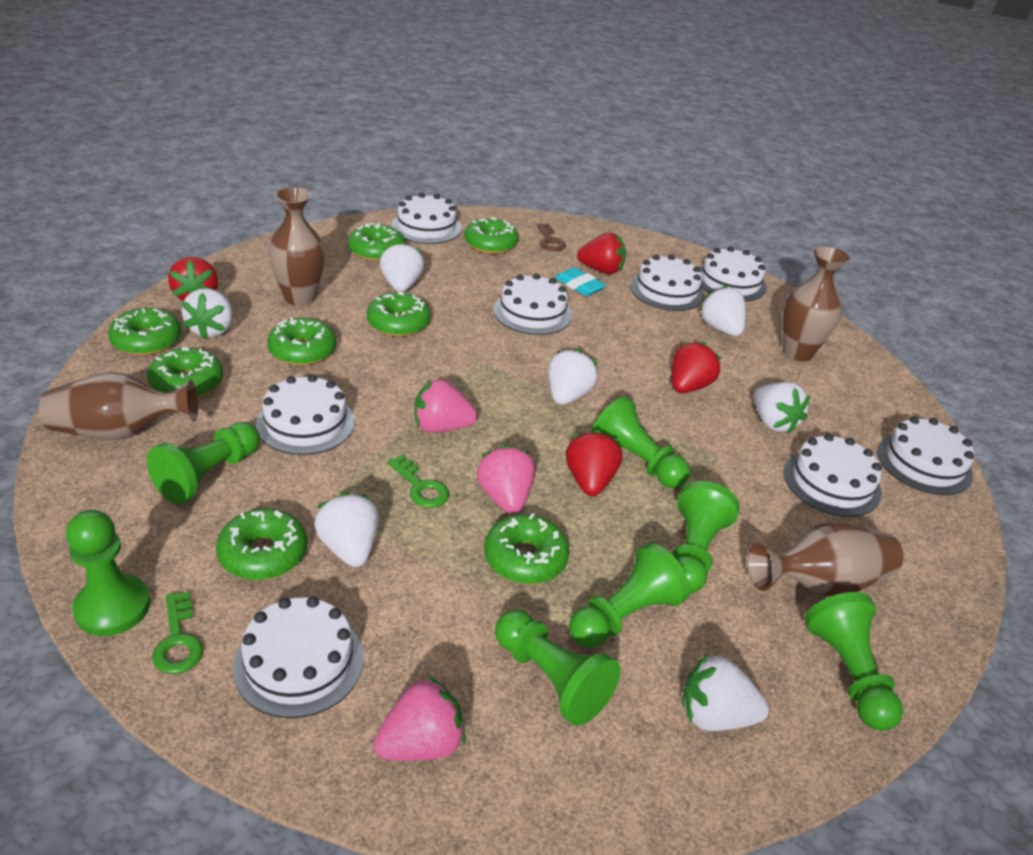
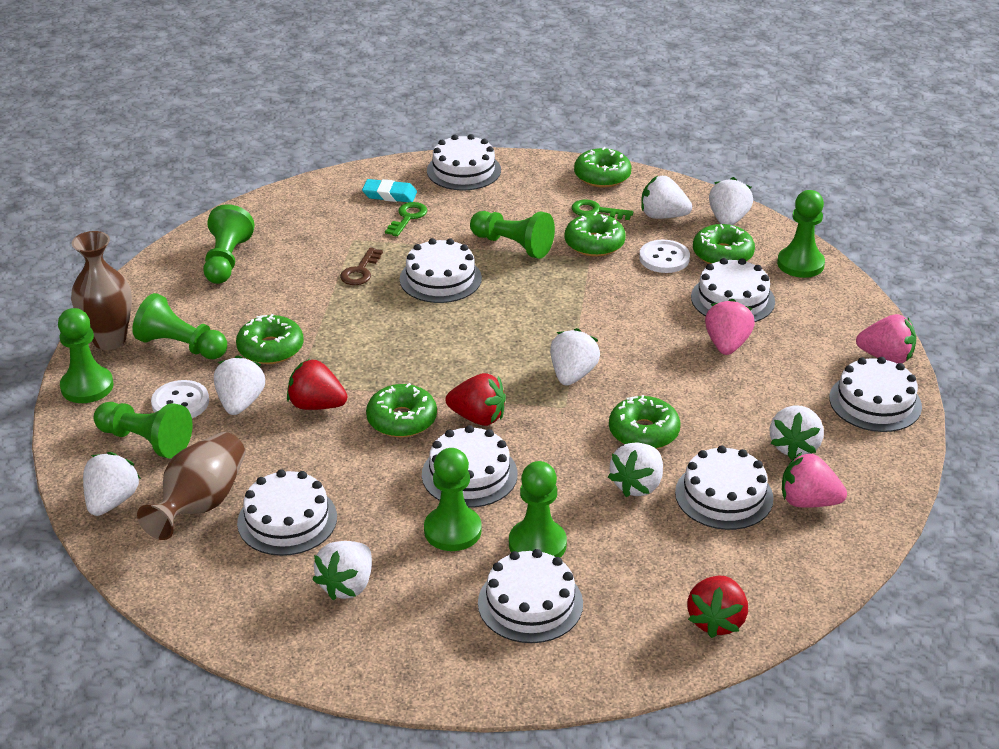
brown vase: 4 -> 2
green donut: 8 -> 6
green pawn: 7 -> 8
red strawberry: 4 -> 3
white button: 0 -> 2
white strawberry: 7 -> 8

